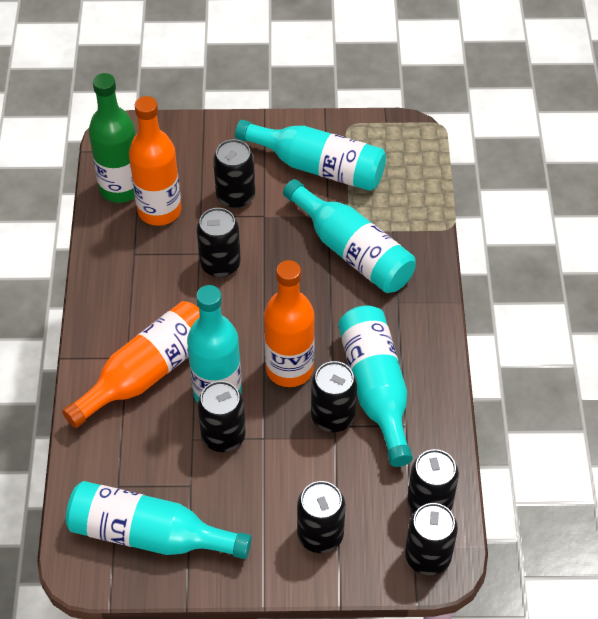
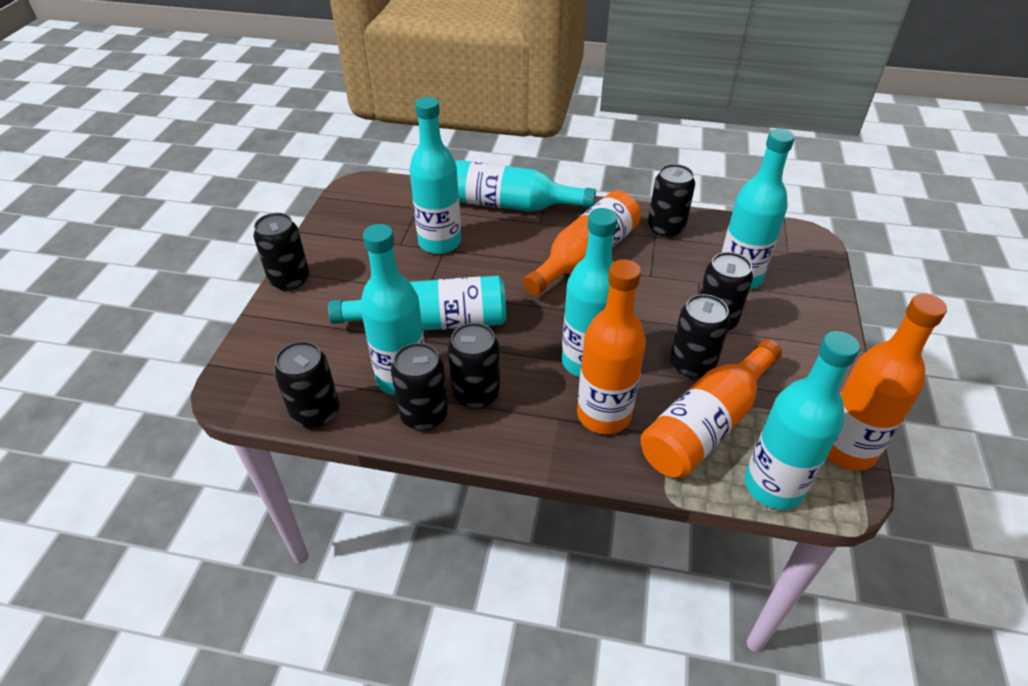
green bottle: 1 -> 0
orange bottle: 3 -> 4
turquoise bottle: 5 -> 7

